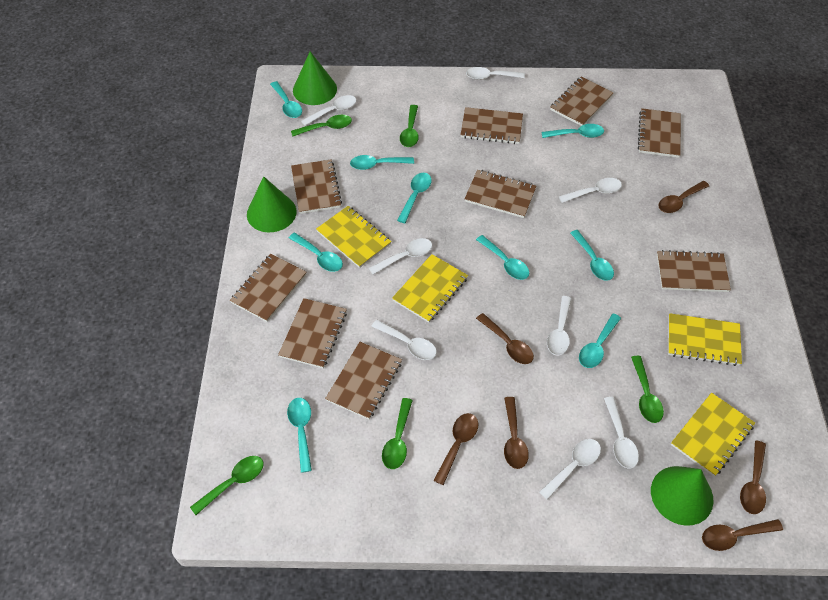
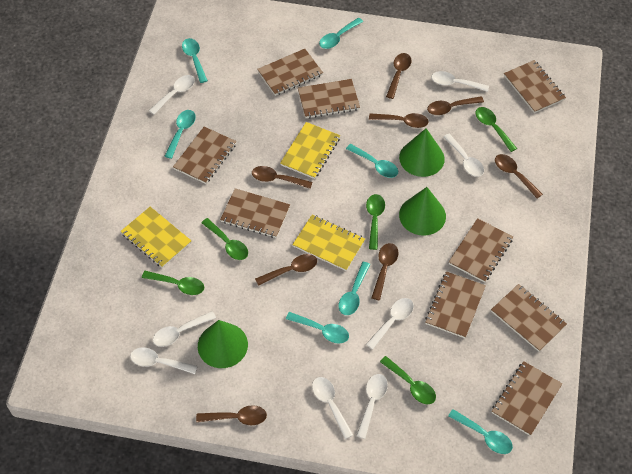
brown spoon: 6 -> 8
turquoise spoon: 9 -> 7
yellow notebook: 4 -> 3

